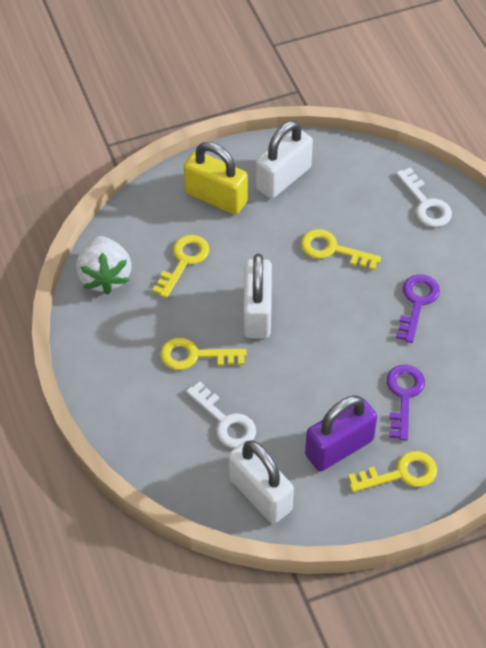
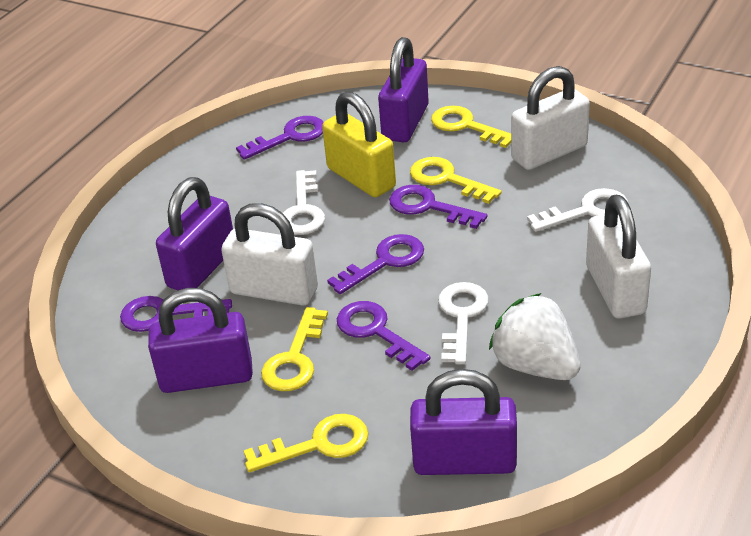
purple key: 2 -> 5
purple padlock: 1 -> 4
white key: 2 -> 3

